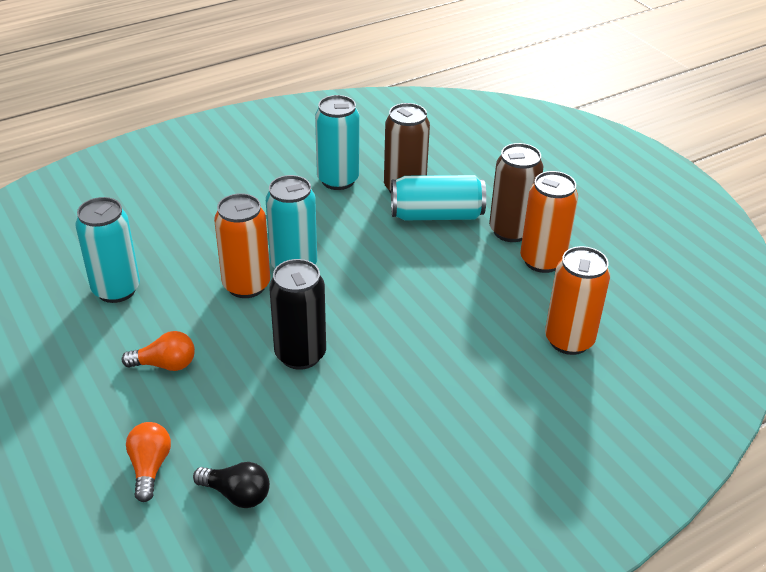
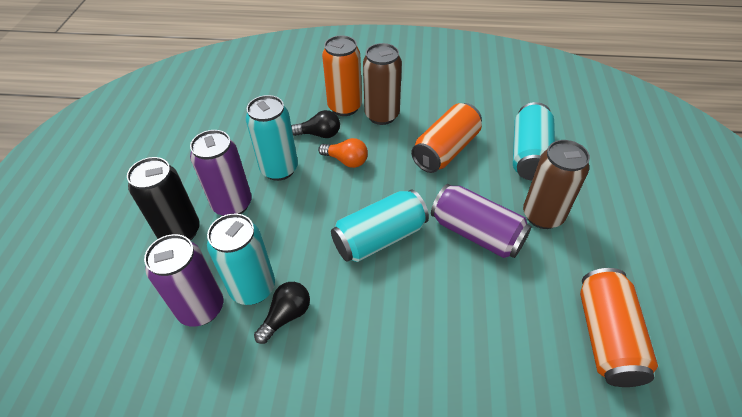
black light bulb: 1 -> 2
orange light bulb: 2 -> 1
purple can: 0 -> 3

